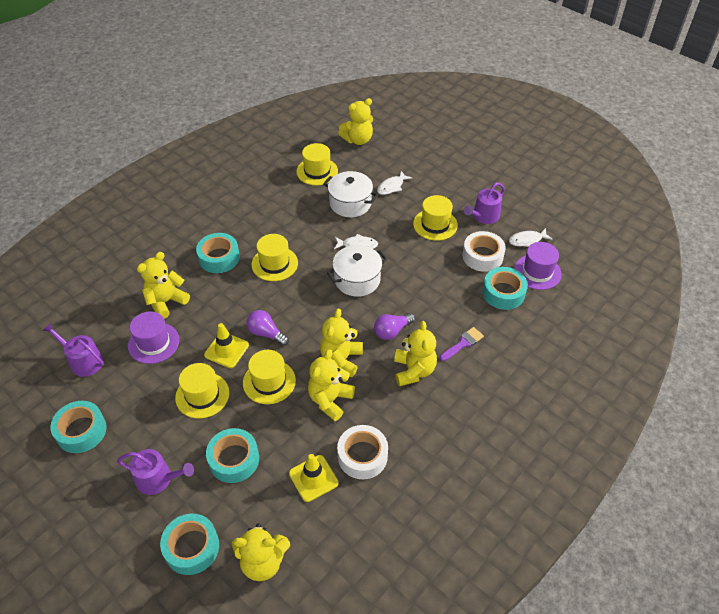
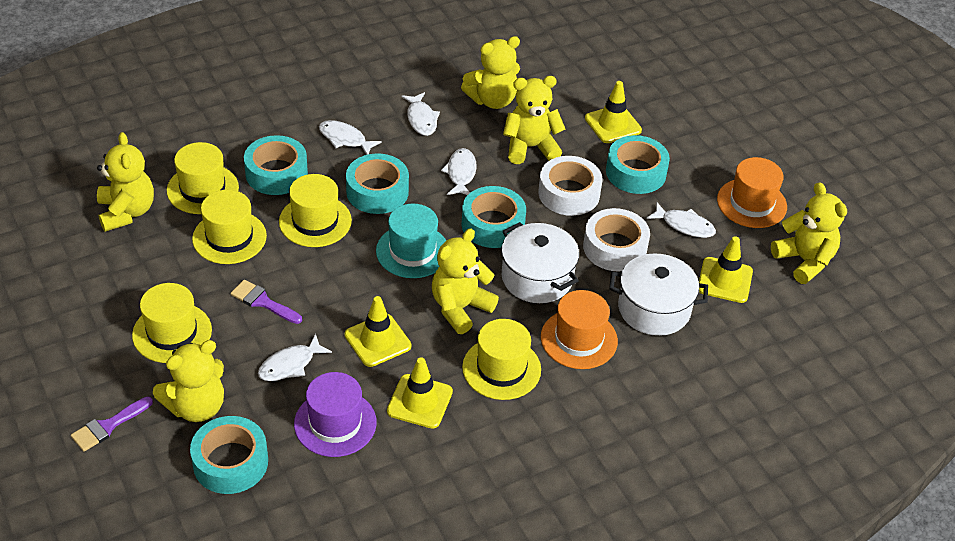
orange hat: 0 -> 2
purple brush: 1 -> 2
purple hat: 2 -> 1
purple light bulb: 2 -> 0
purple watering can: 3 -> 0
turquoise hat: 0 -> 1
white fish: 3 -> 5
yellow traffic cone: 2 -> 4

